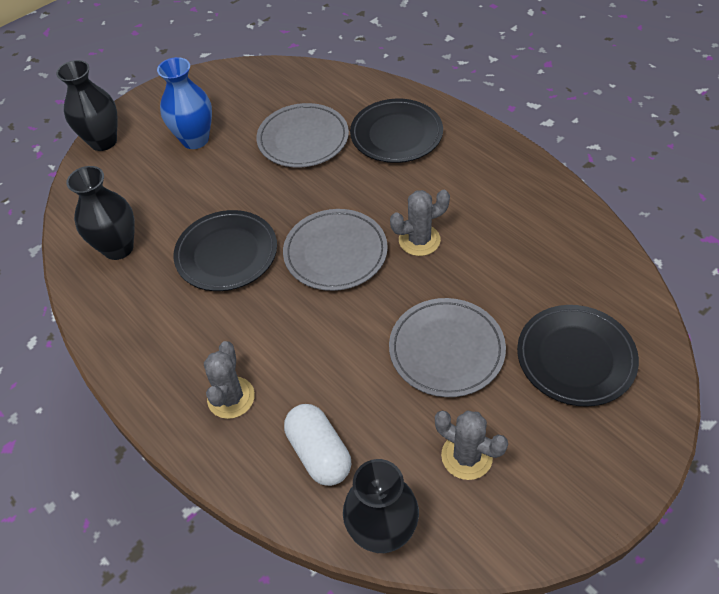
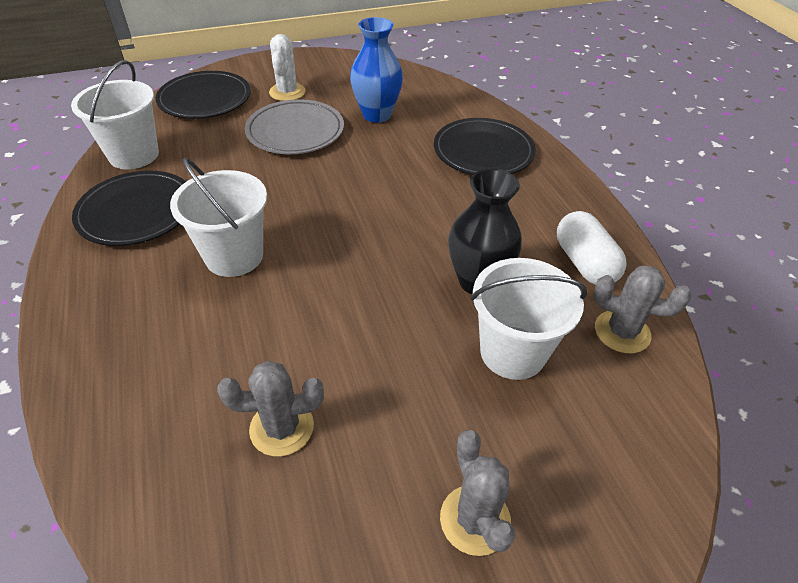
black vase: 3 -> 1
grey plate: 3 -> 1
white bucket: 0 -> 3
white cactus: 0 -> 1

